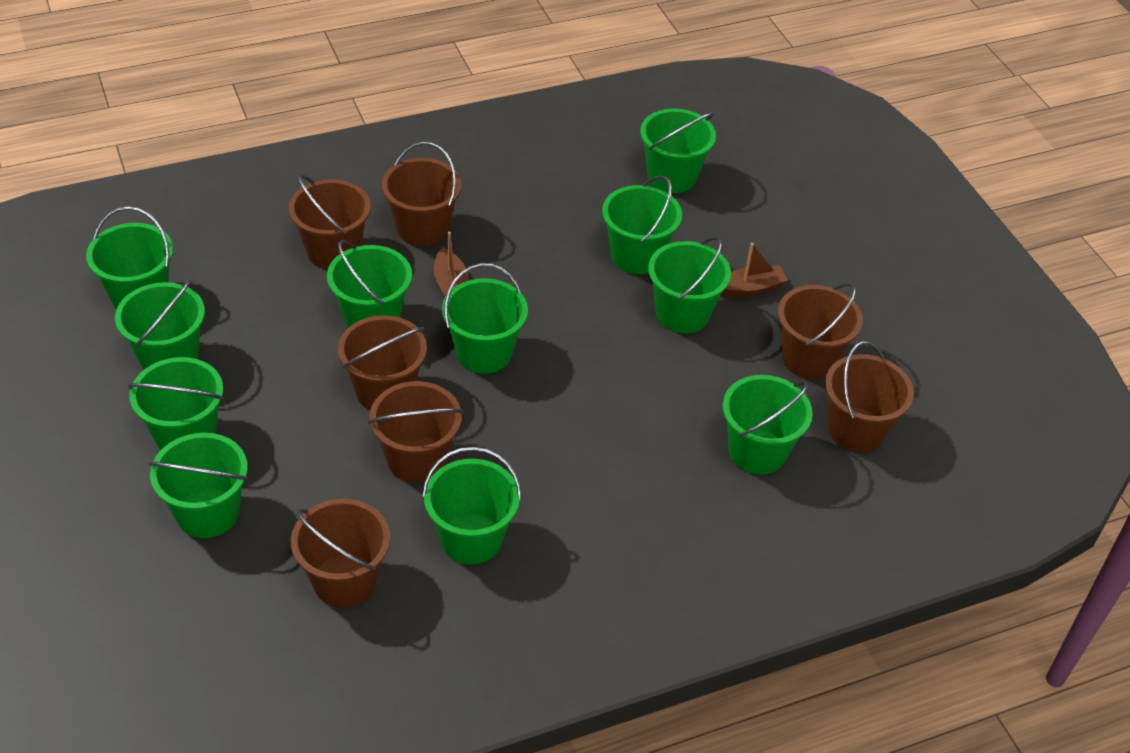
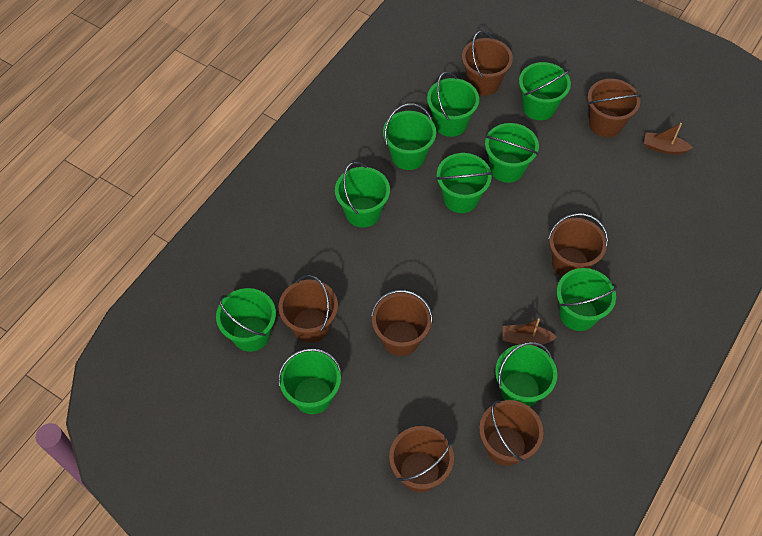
green bucket: 11 -> 10

